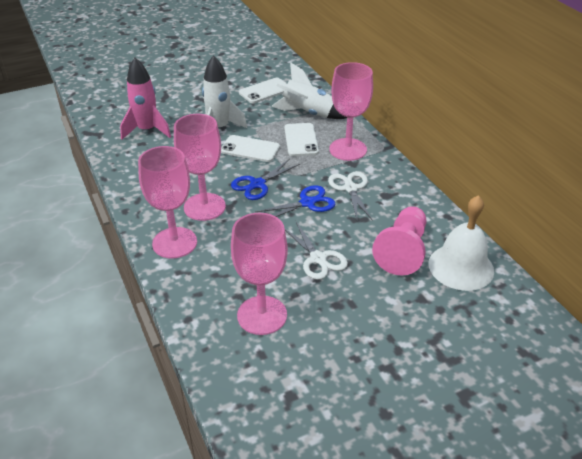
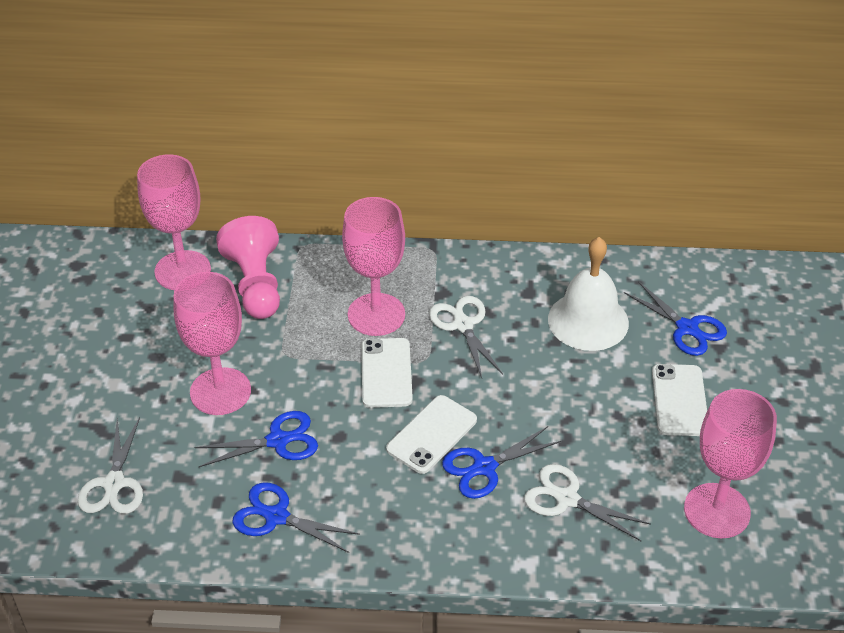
blue scissors: 2 -> 4
pink rocket: 1 -> 0
white rocket: 2 -> 0
white scissors: 2 -> 3

